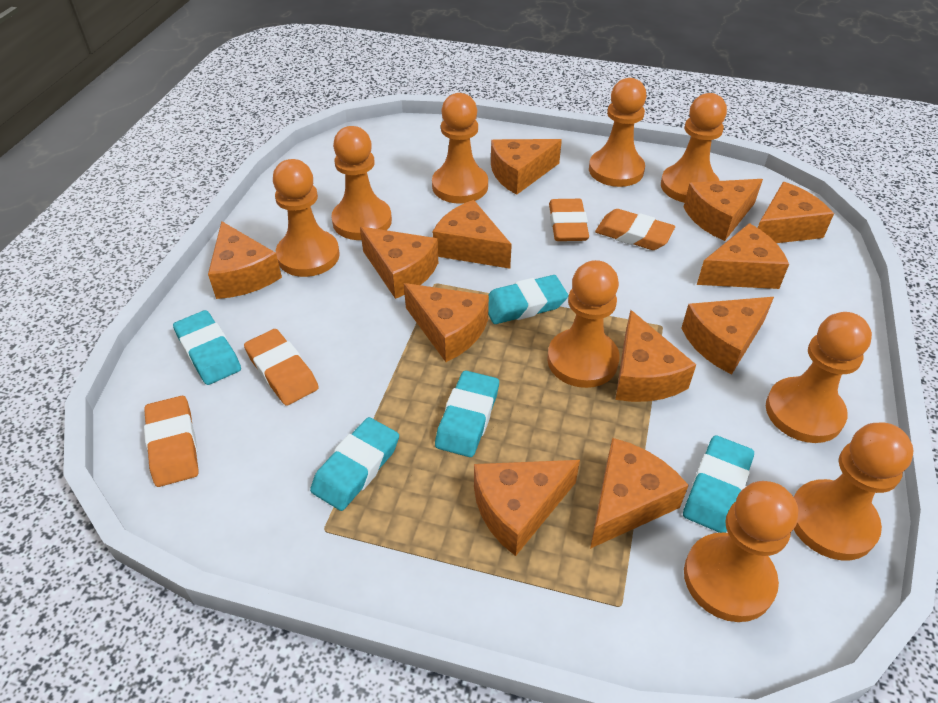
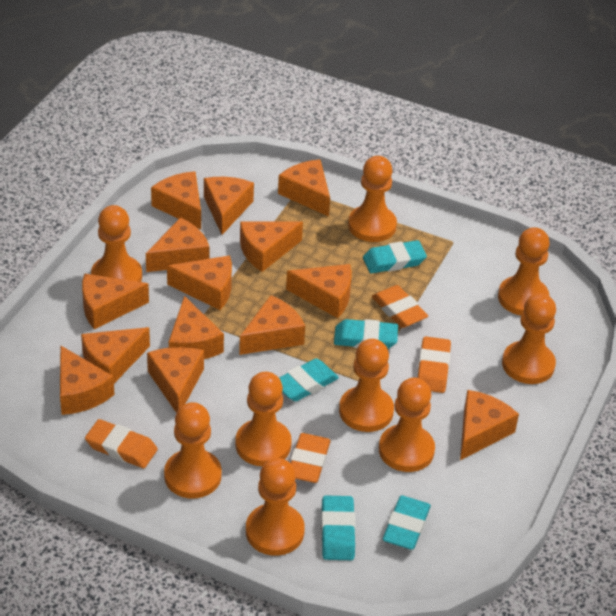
orange cheese: 12 -> 14

